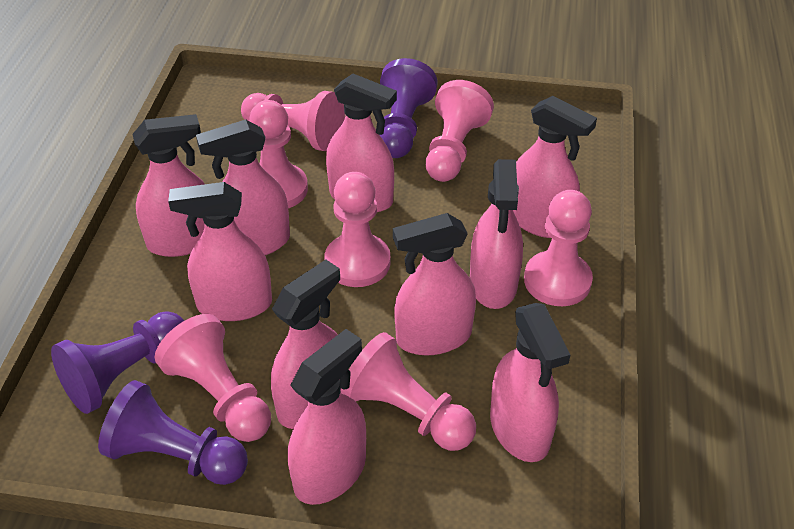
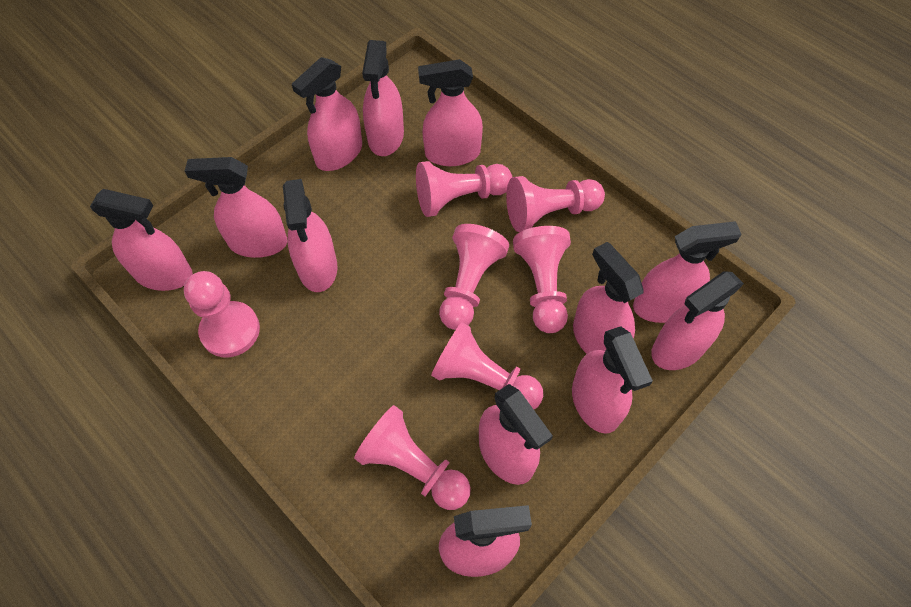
pink spray bottle: 10 -> 12
purple pawn: 3 -> 0

